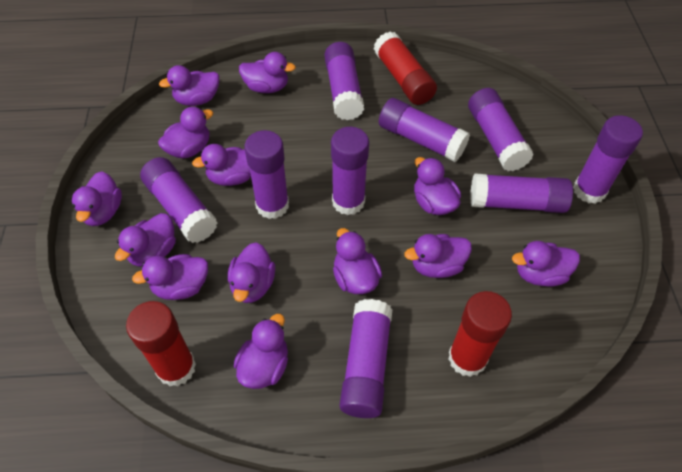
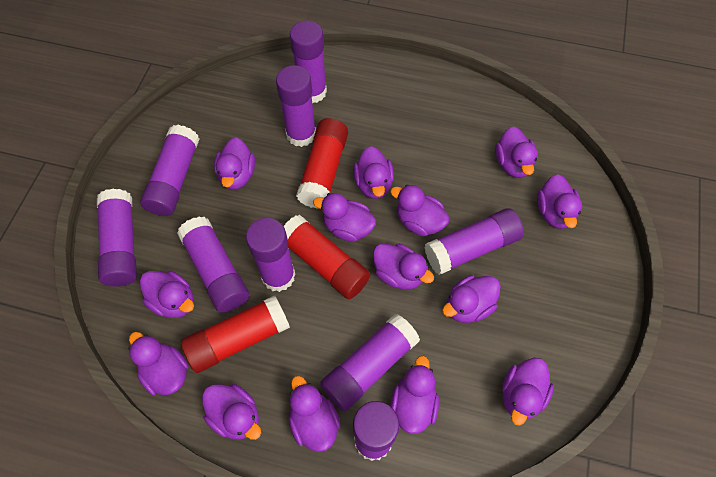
purple duck: 13 -> 14

